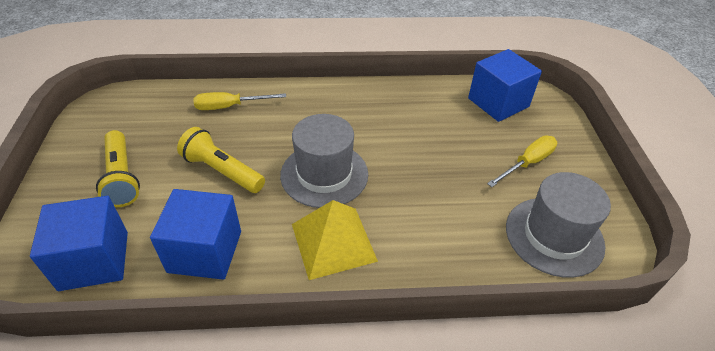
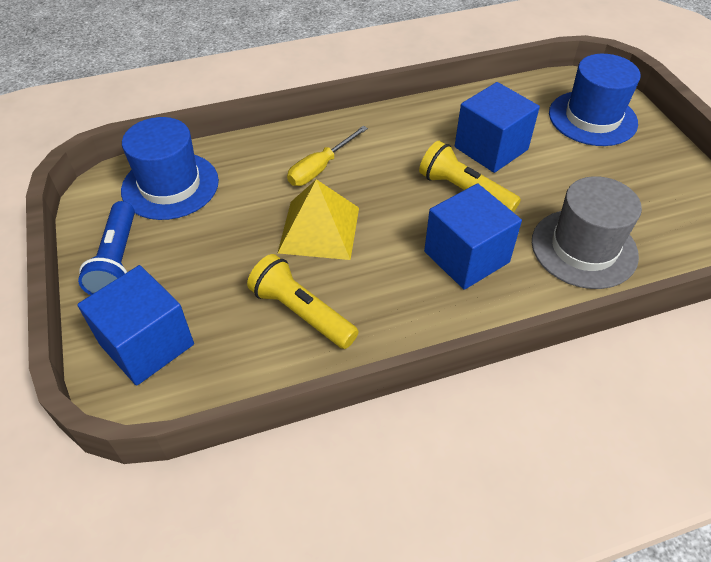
blue flashlight: 0 -> 1
blue hat: 0 -> 2
grey hat: 2 -> 1
yellow screwdriver: 2 -> 1

